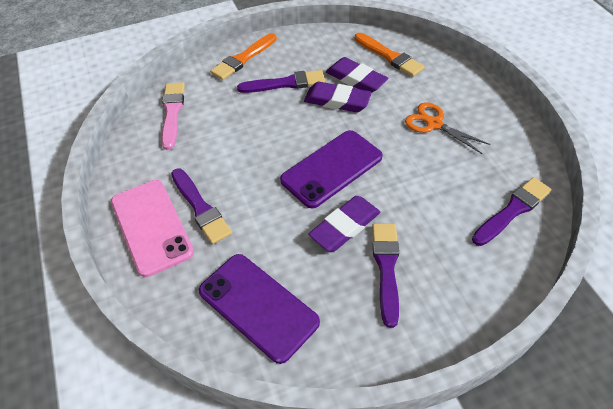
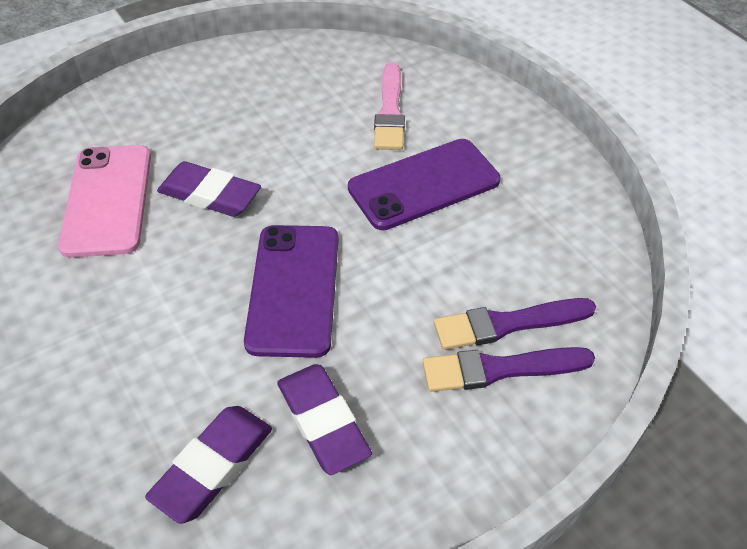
orange brush: 2 -> 0
orange scissors: 1 -> 0
purple brush: 4 -> 2

